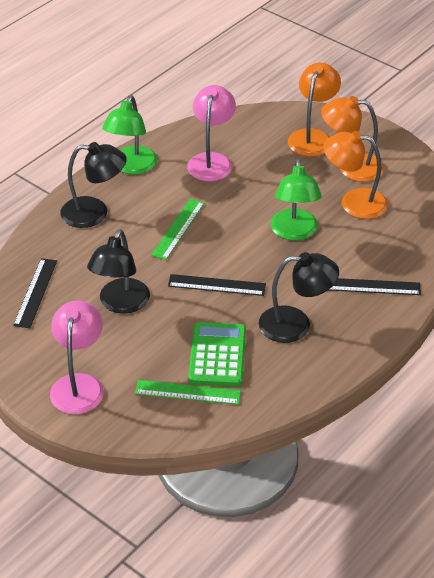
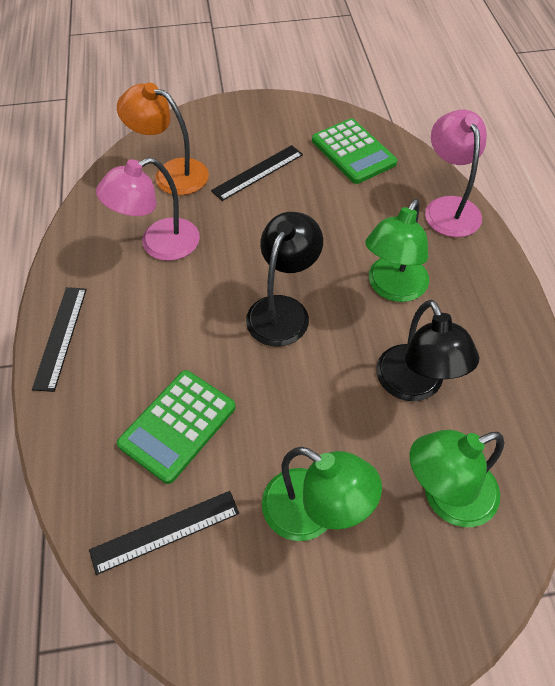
black lamp: 3 -> 2
green calculator: 1 -> 2
green lamp: 2 -> 3
green ruler: 2 -> 0
orange lamp: 3 -> 1

